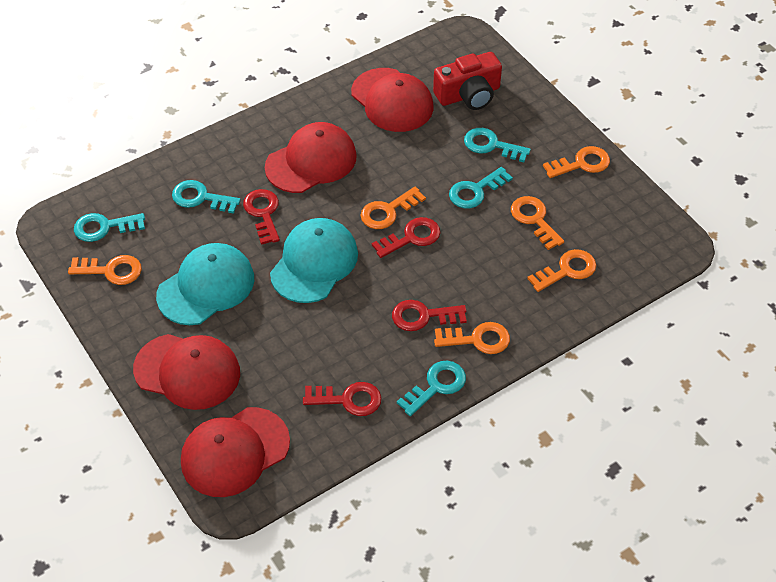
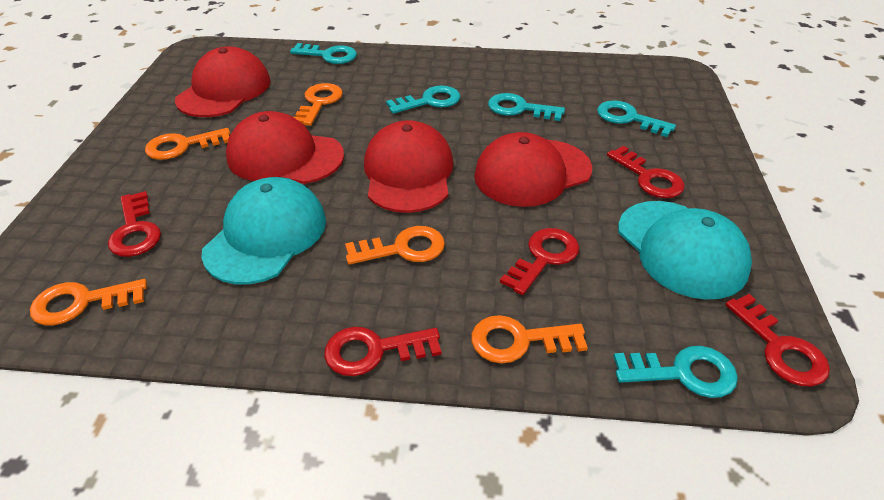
orange key: 6 -> 5
red camera: 1 -> 0
red key: 4 -> 5

